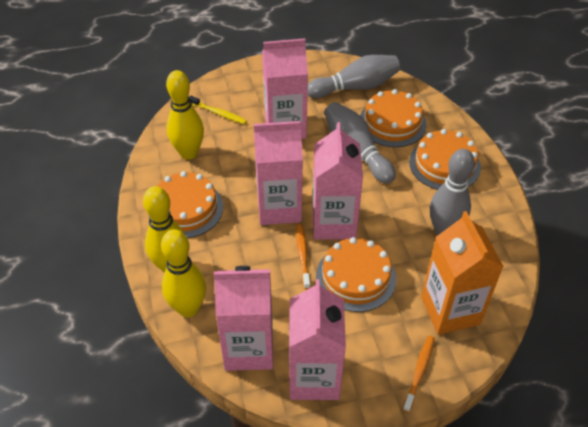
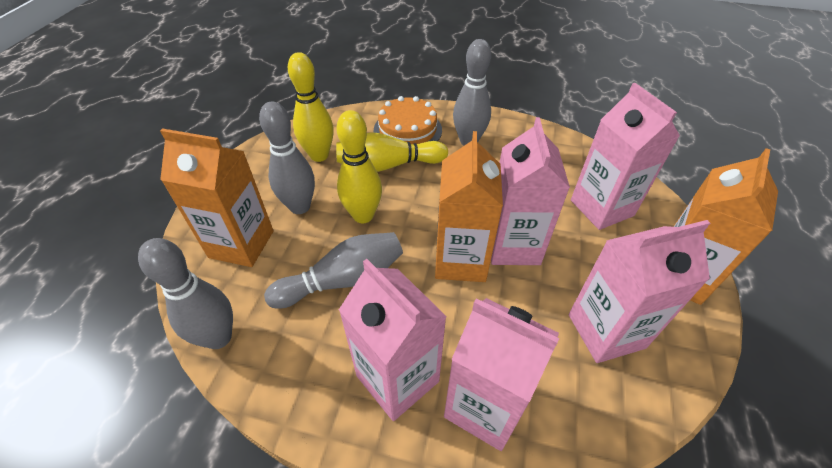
grey bowling pin: 3 -> 4
orange cake: 4 -> 1
orange carton: 1 -> 3
orange toothbrush: 2 -> 0
yellow toothbrush: 1 -> 0

